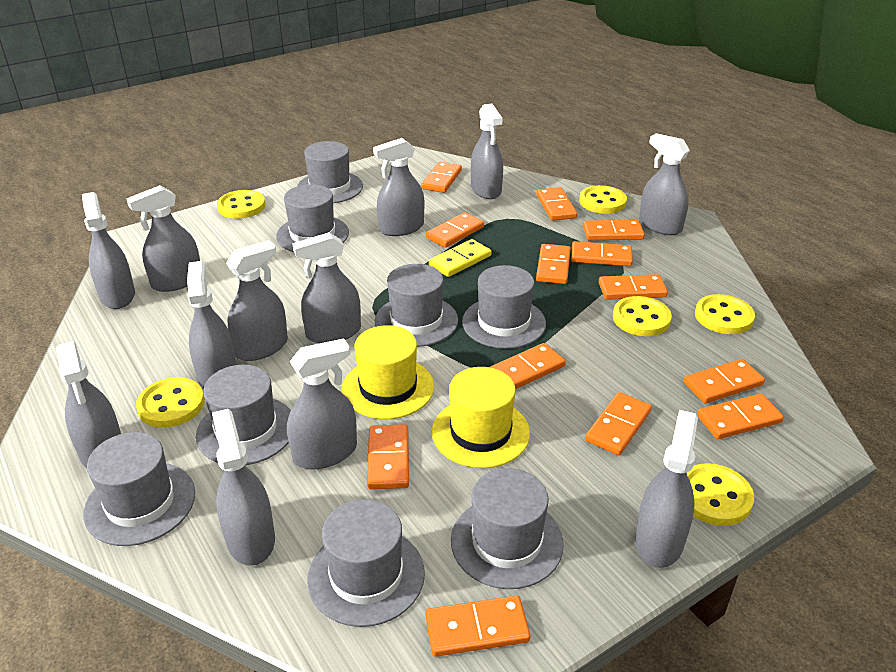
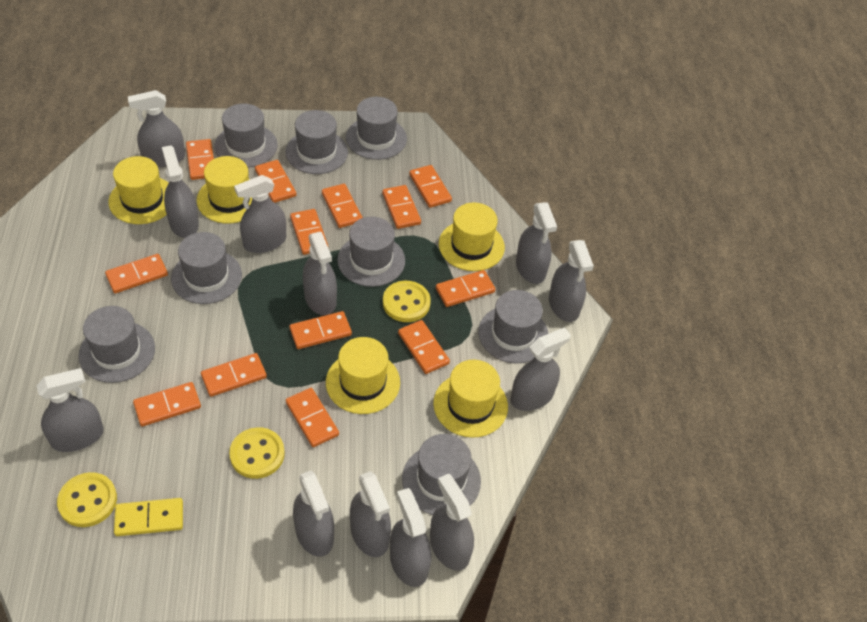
yellow button: 6 -> 3
yellow hat: 2 -> 5

